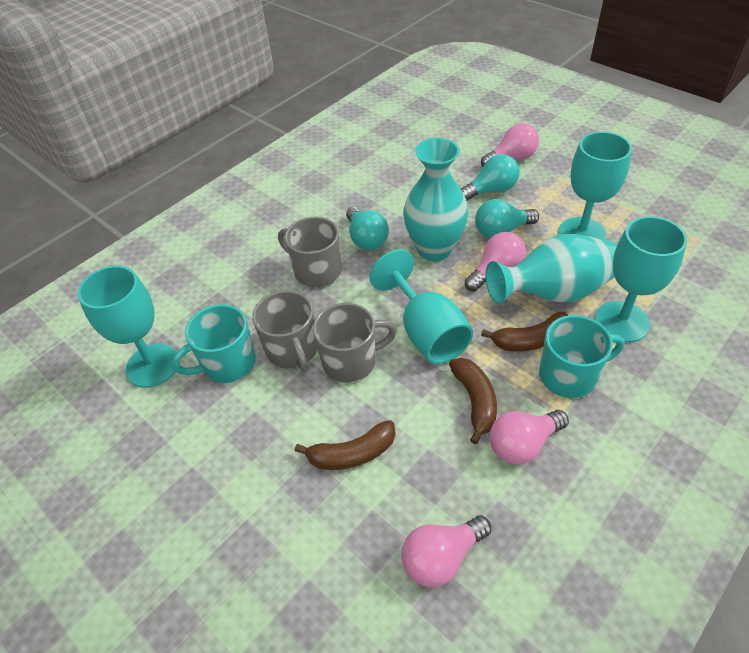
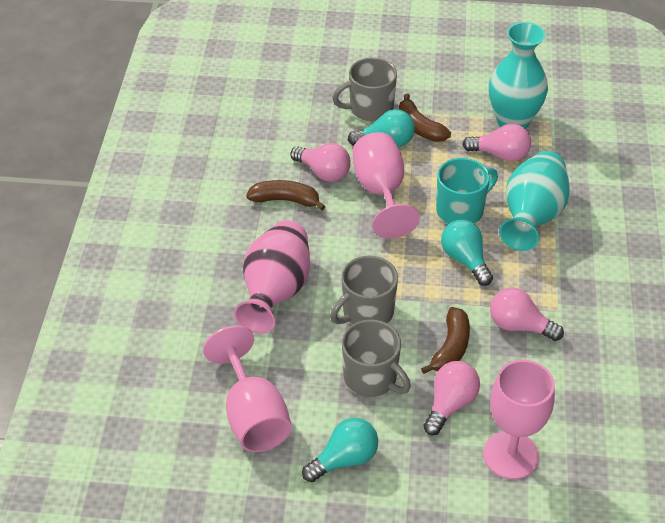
pink goblet: 0 -> 3
pink vase: 0 -> 1
turquoise goblet: 4 -> 0
turquoise mug: 2 -> 1

